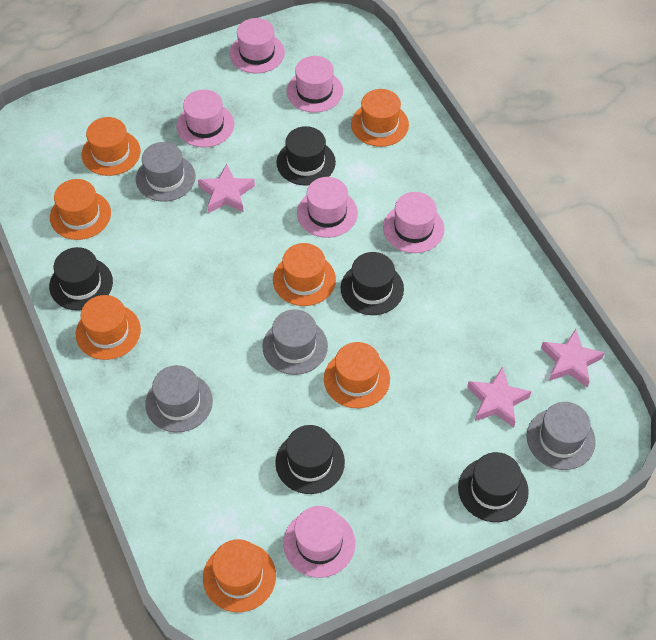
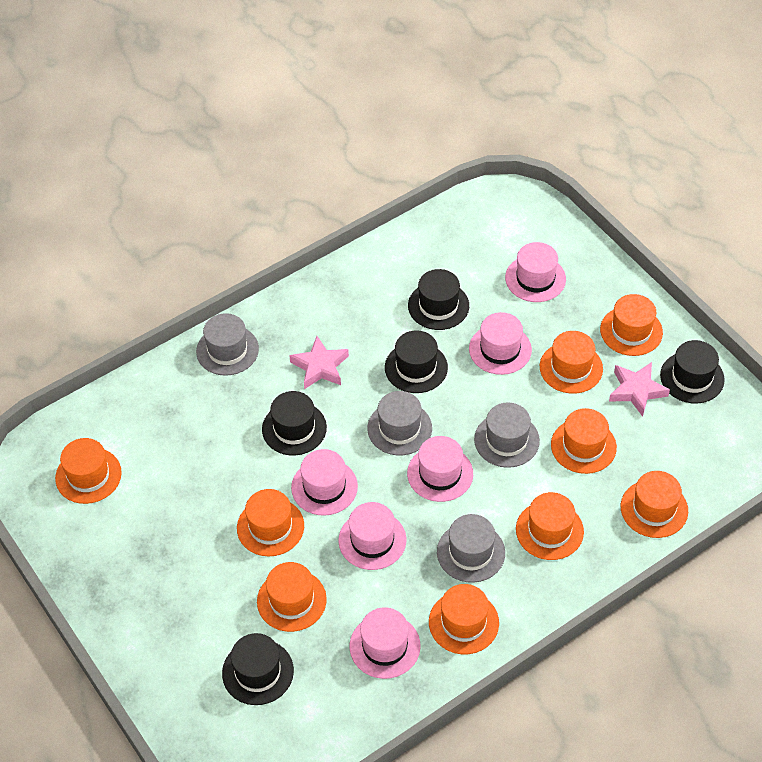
orange hat: 7 -> 9
pink star: 3 -> 2

